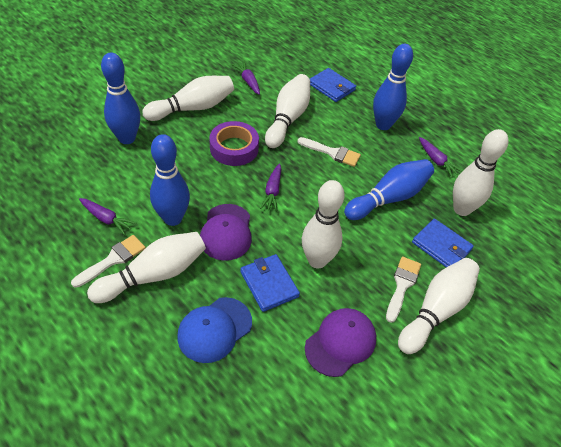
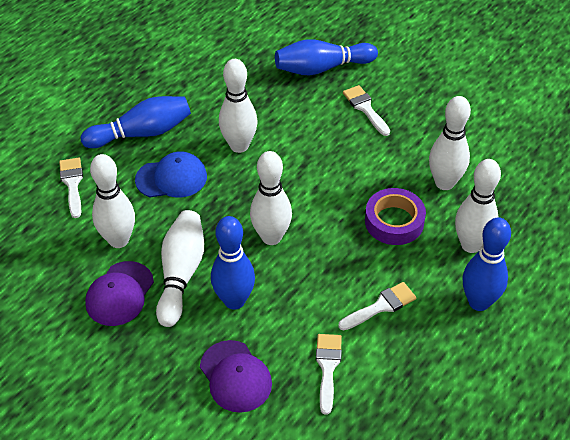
blue wallet: 3 -> 0
purple carrot: 4 -> 0
white brush: 3 -> 4

